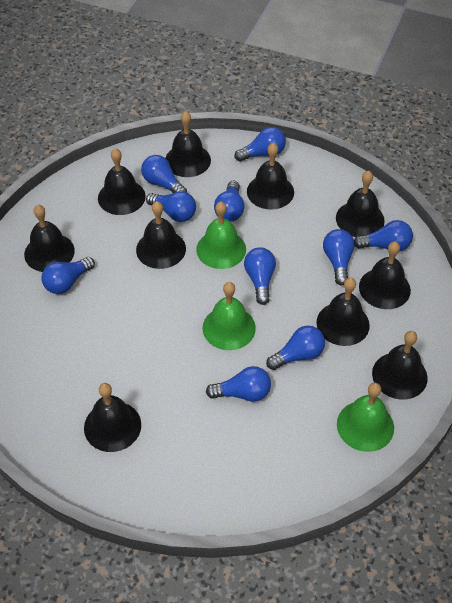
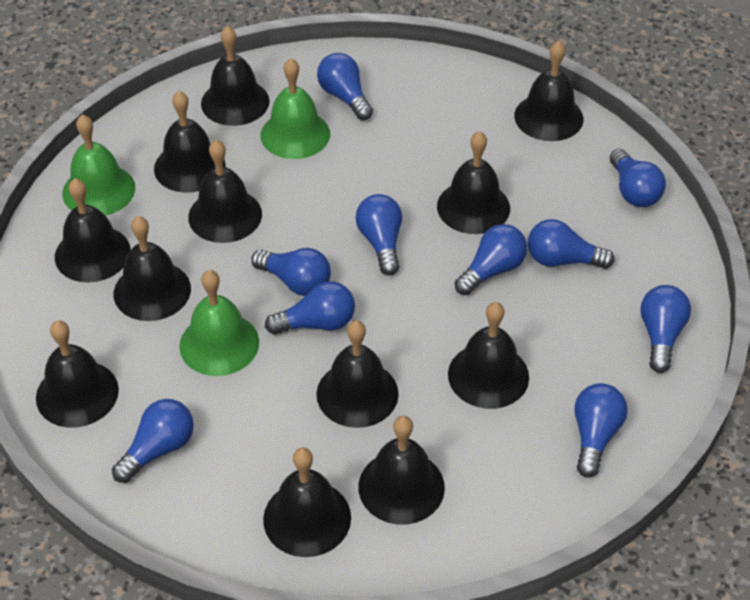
black bell: 10 -> 12

